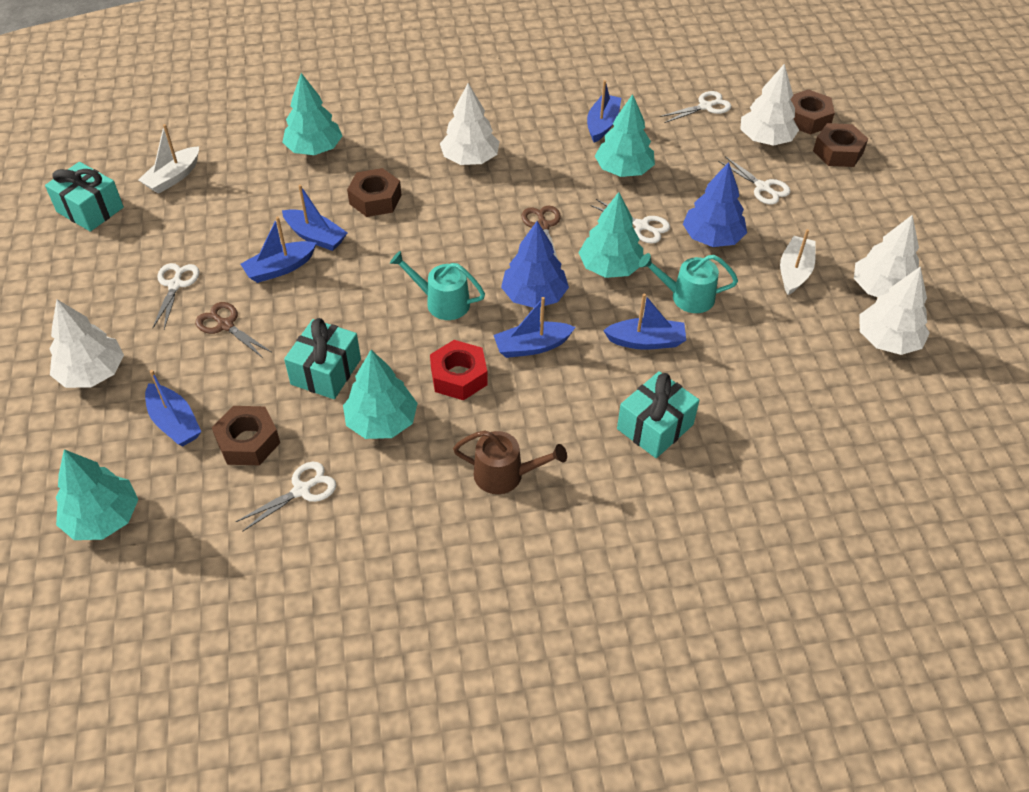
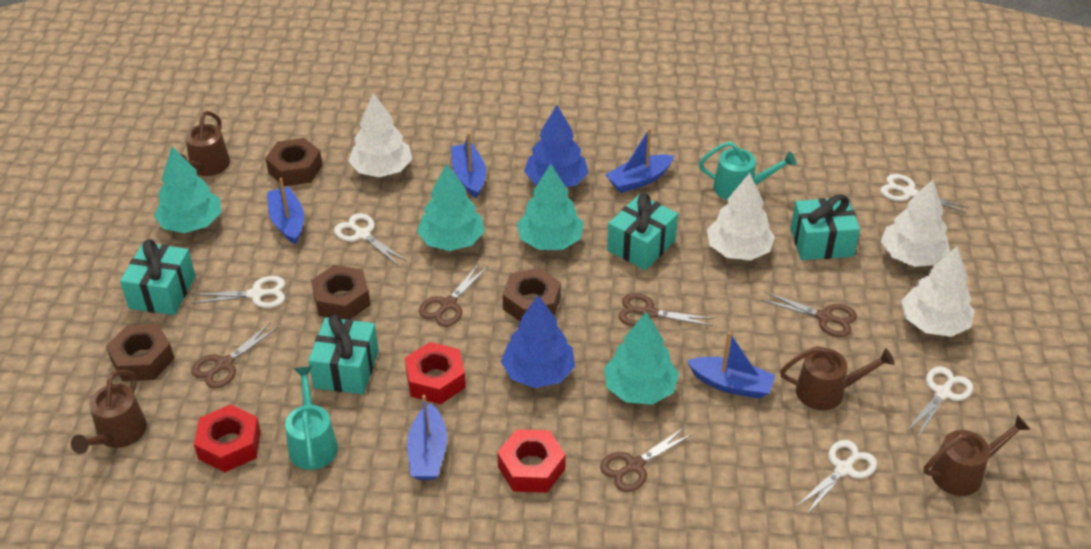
blue boat: 6 -> 5
brown scissors: 2 -> 5
brown watering can: 1 -> 4
red nut: 1 -> 3
turquoise gift: 3 -> 4
turquoise tree: 5 -> 4
white boat: 2 -> 0
white tree: 5 -> 4

